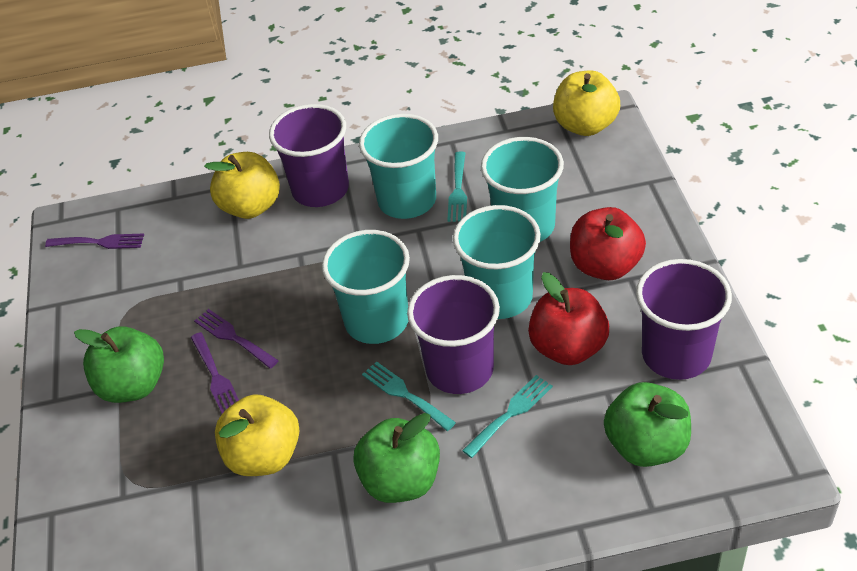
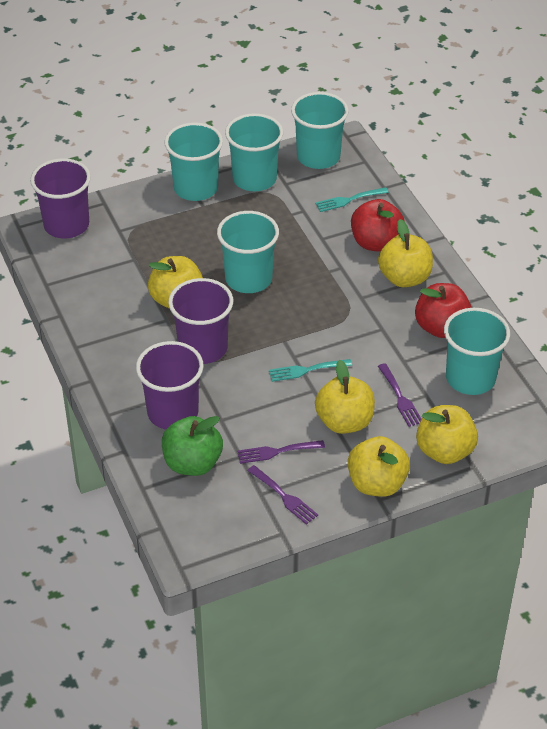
green apple: 3 -> 1
turquoise cup: 4 -> 5
turquoise fork: 3 -> 2
yellow apple: 3 -> 5

